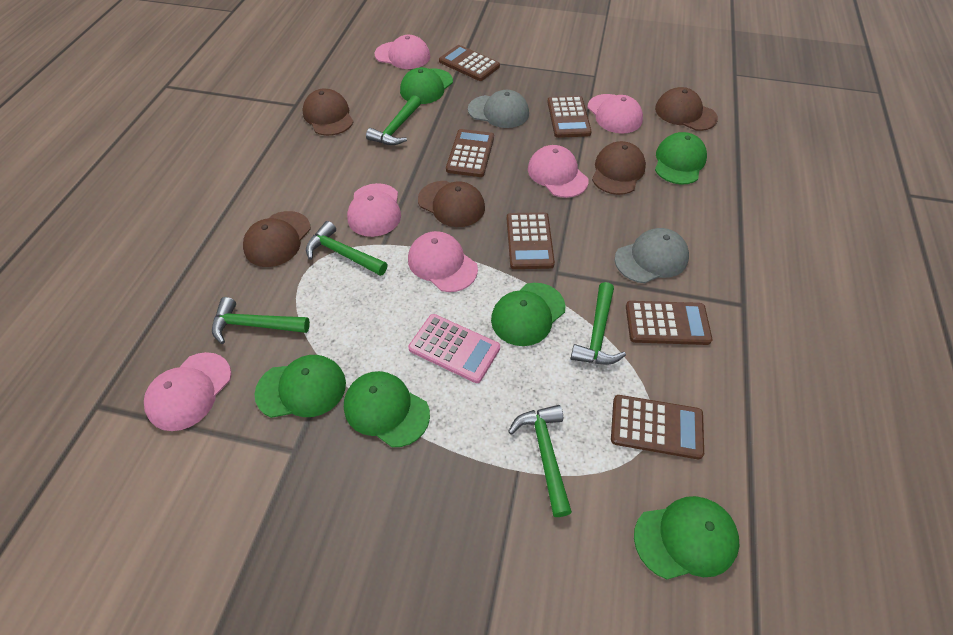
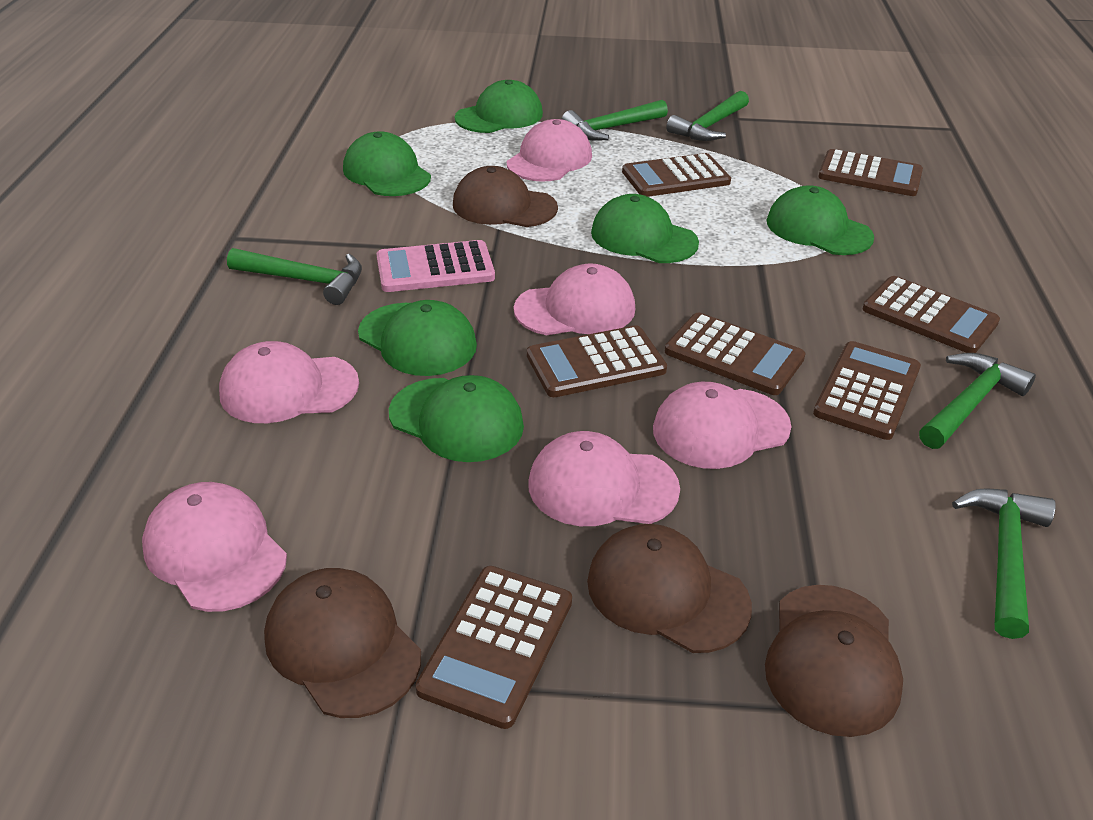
brown calculator: 6 -> 7
brown cap: 5 -> 4
grey cap: 2 -> 0

